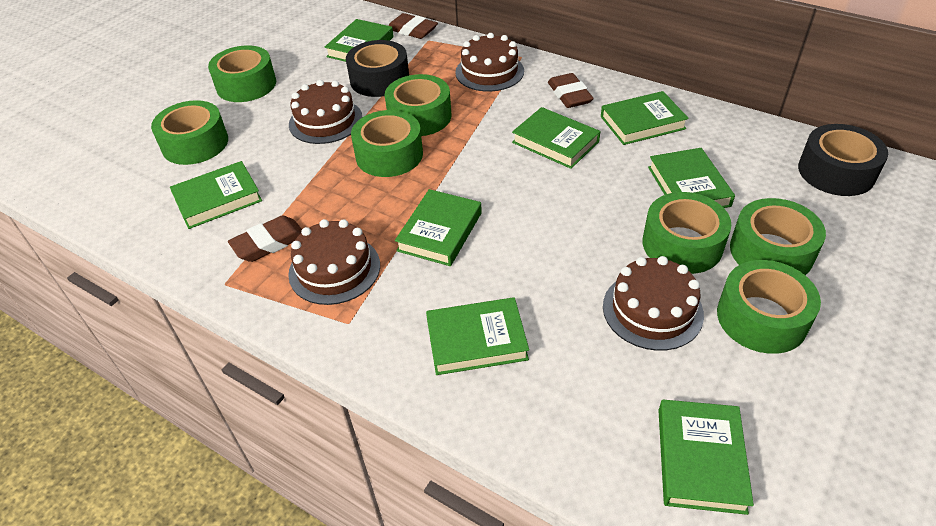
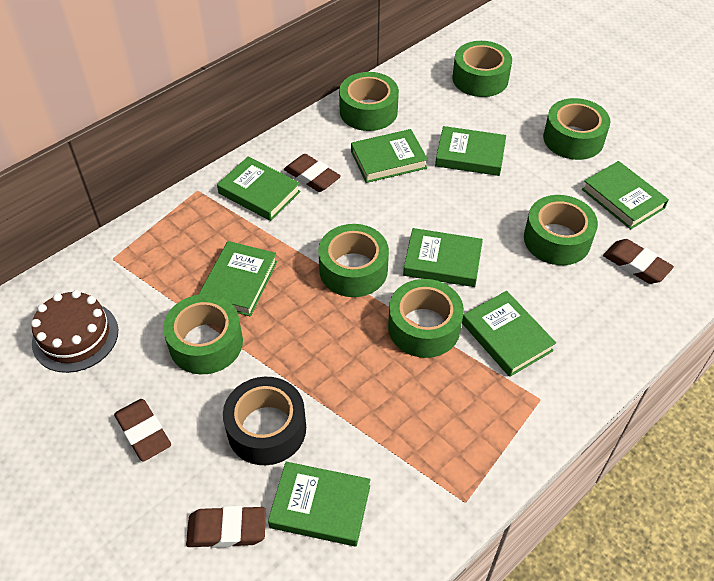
black tape: 2 -> 1
brown cake: 4 -> 1
brown eraser: 3 -> 4

